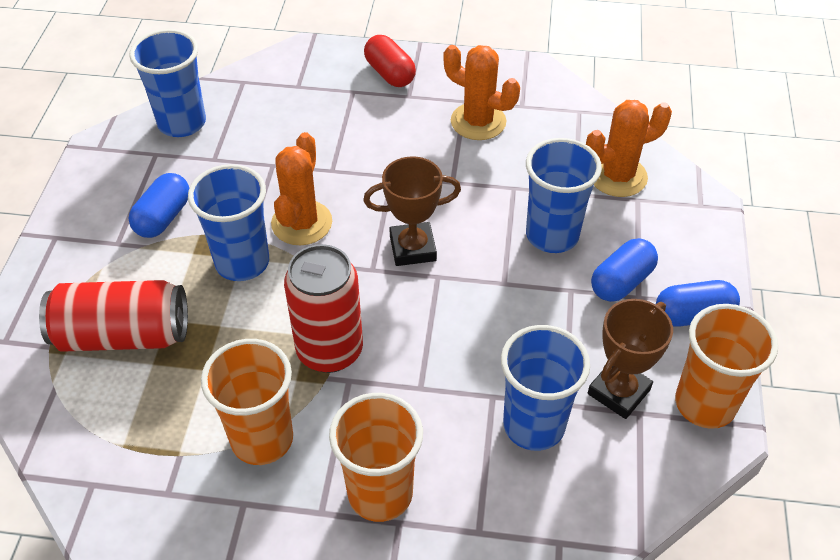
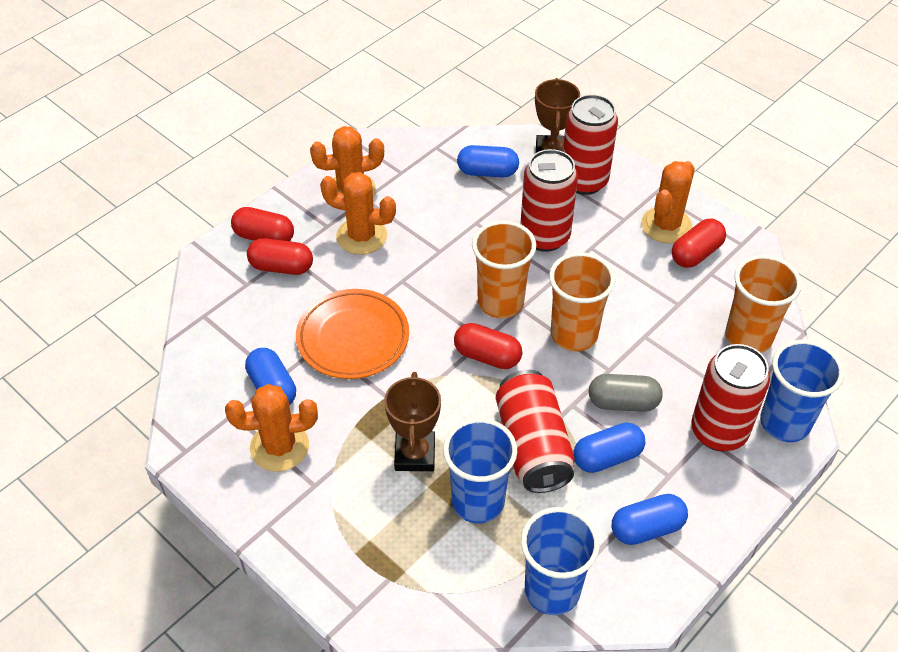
blue capsule: 3 -> 4
blue cup: 4 -> 3
grey capsule: 0 -> 1
orange cactus: 3 -> 4
orange plate: 0 -> 1
red can: 2 -> 4
red capsule: 1 -> 4

